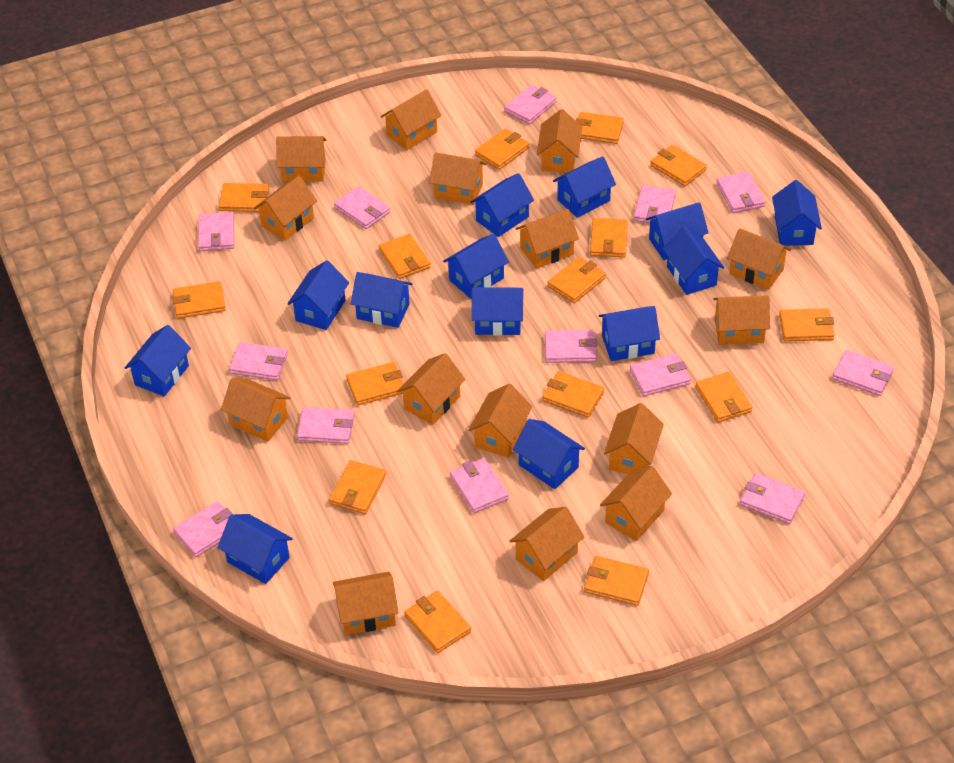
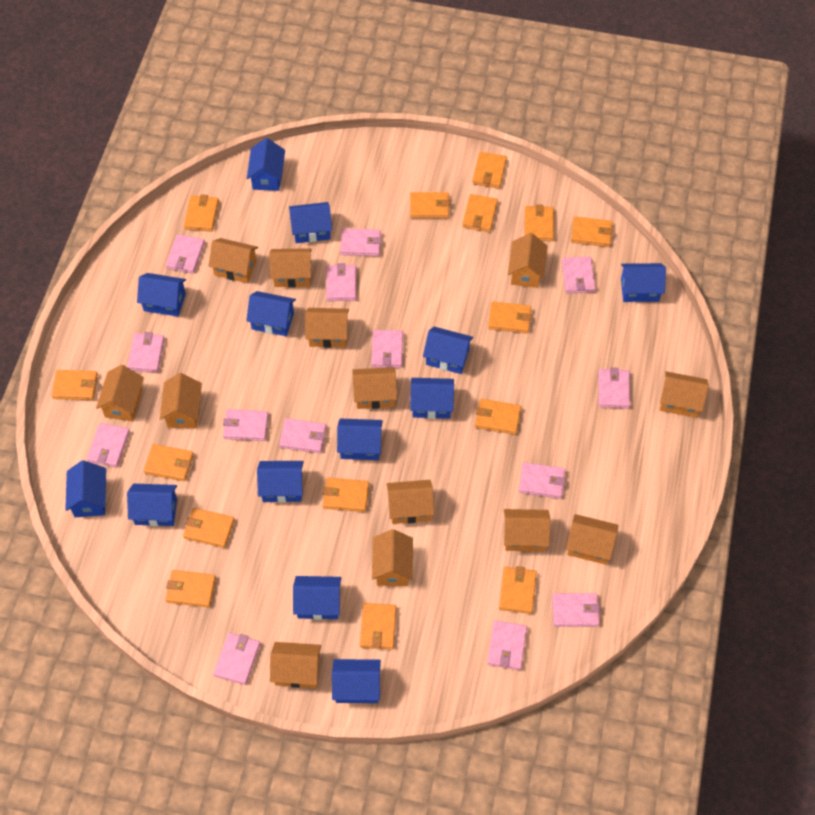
orange house: 15 -> 13
pink wallet: 13 -> 14

